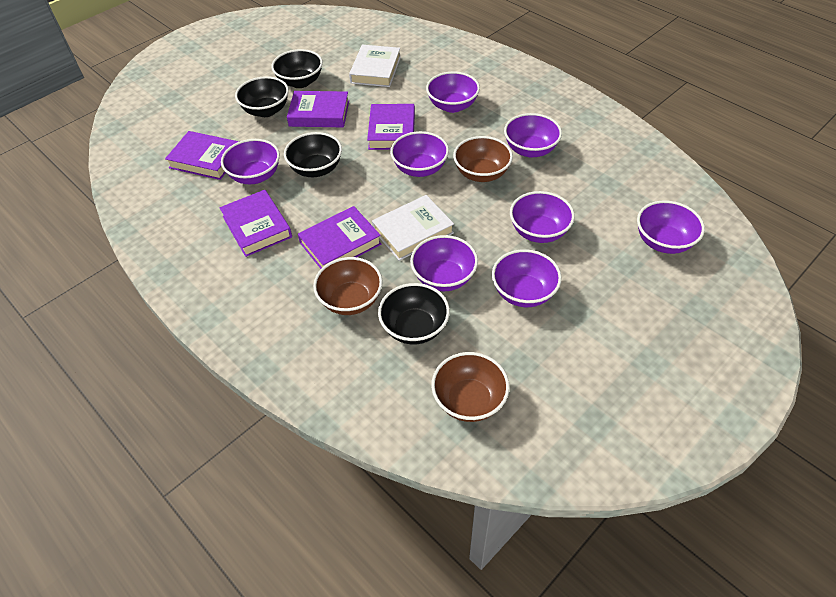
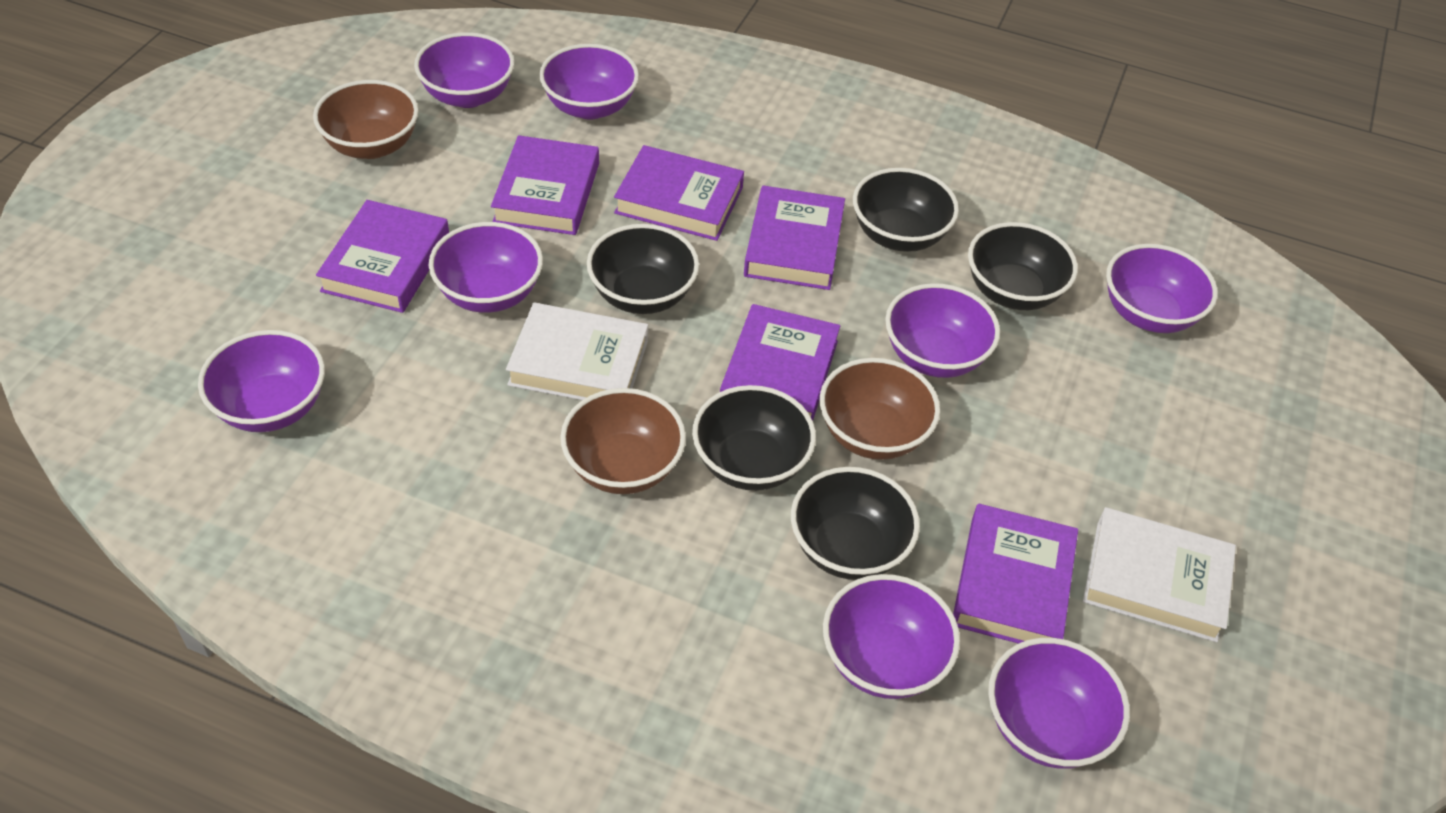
black bowl: 4 -> 5
purple book: 5 -> 6

